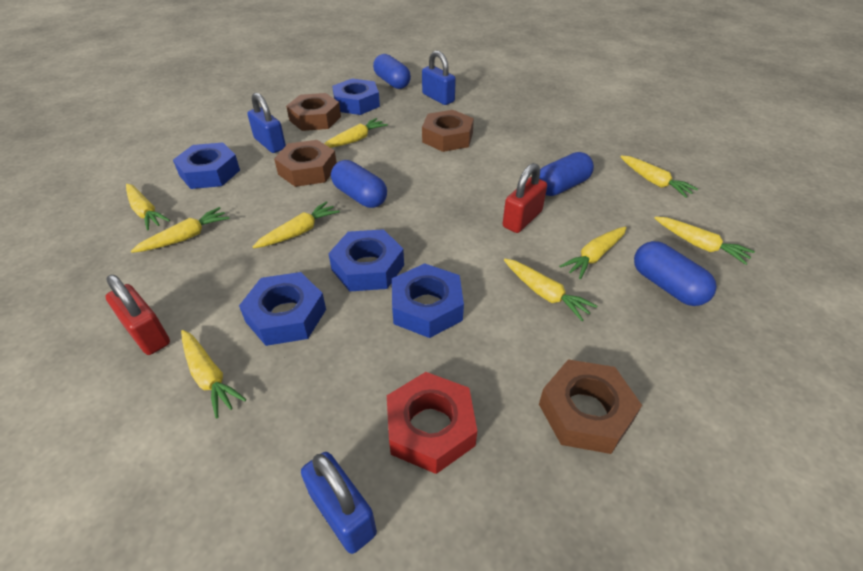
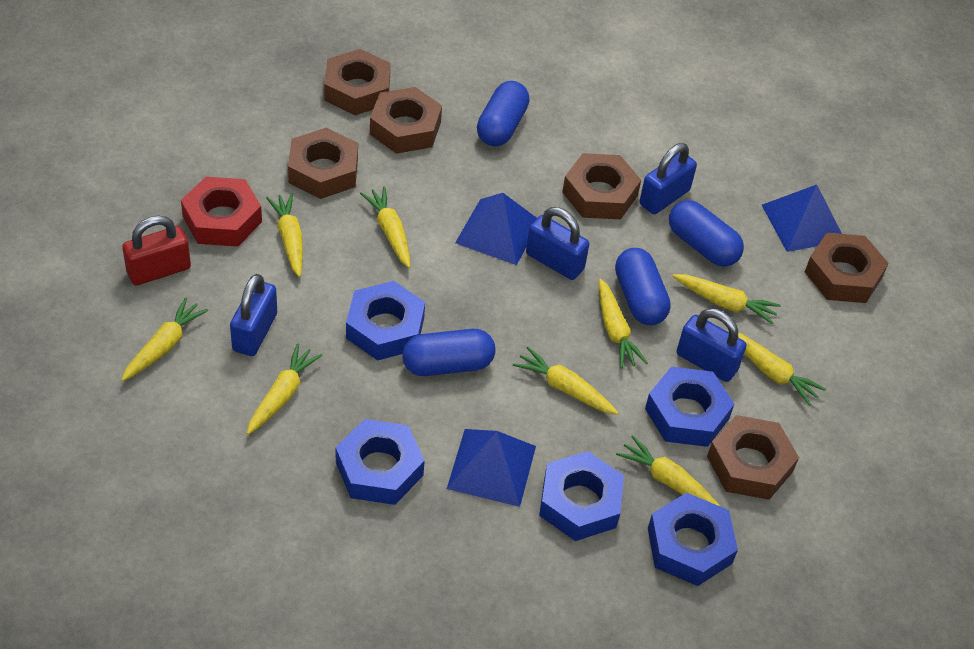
blue padlock: 3 -> 4
blue pyramid: 0 -> 3
brown nut: 4 -> 6
red padlock: 2 -> 1

